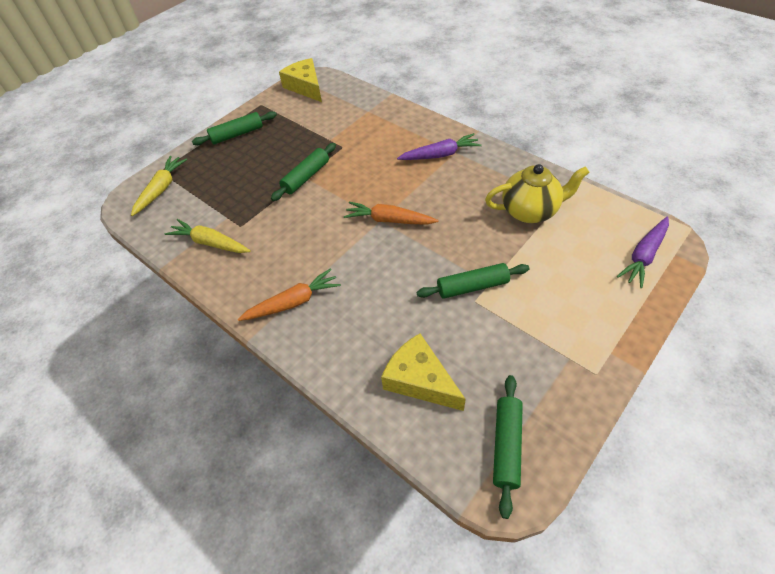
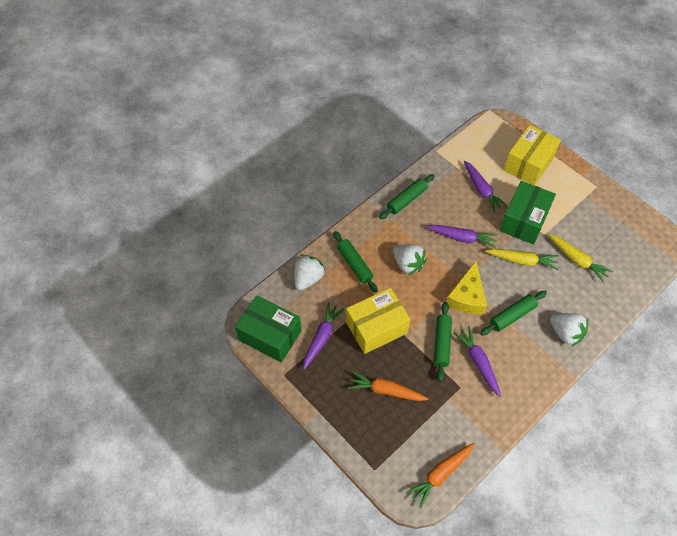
green box: 0 -> 2
purple carrot: 2 -> 4
white strawberry: 0 -> 3
yellow box: 0 -> 2
yellow cheese: 2 -> 1
yellow teapot: 1 -> 0

